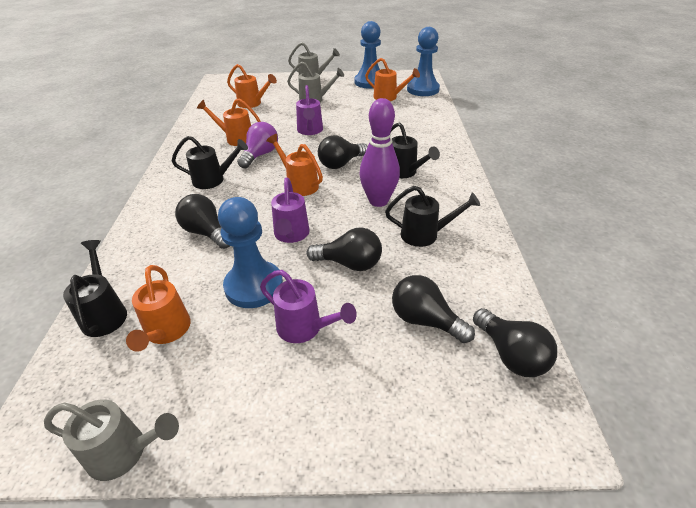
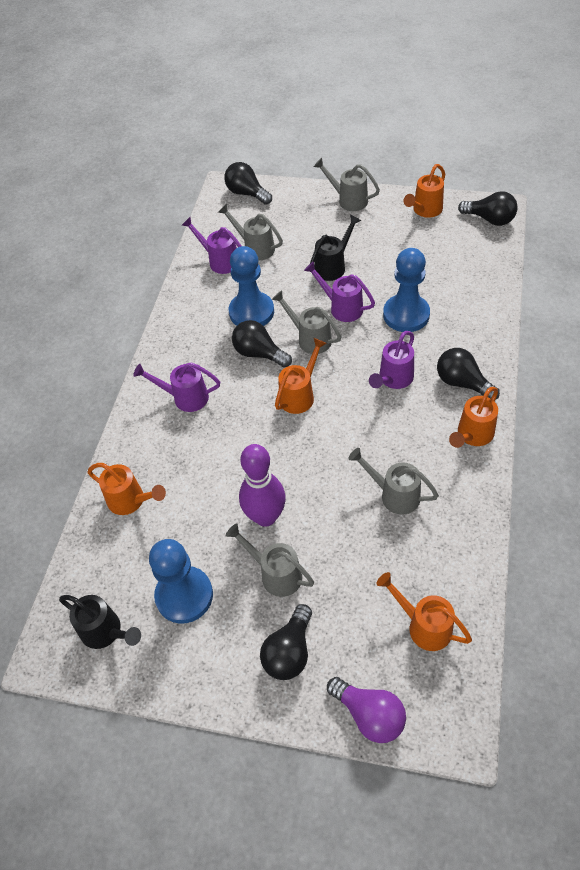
black watering can: 4 -> 2
grey watering can: 3 -> 5
purple watering can: 3 -> 4

